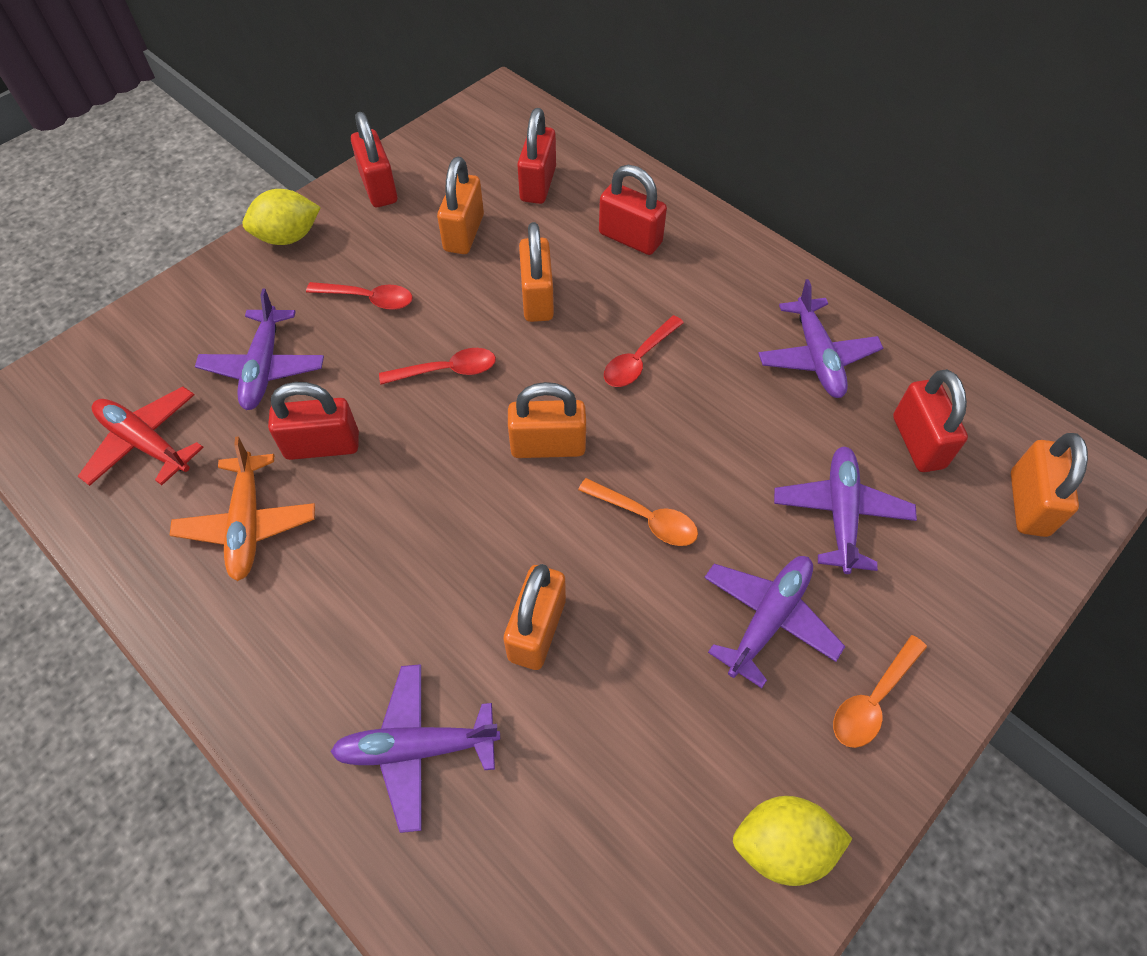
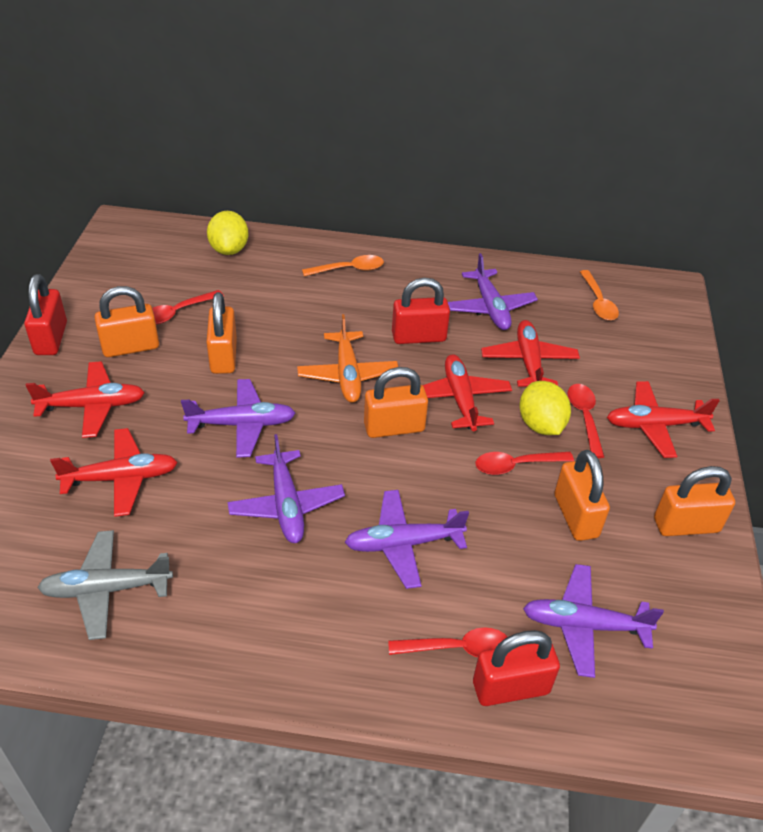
grey plane: 0 -> 1
red padlock: 5 -> 3
red plane: 1 -> 5
red spoon: 3 -> 4

